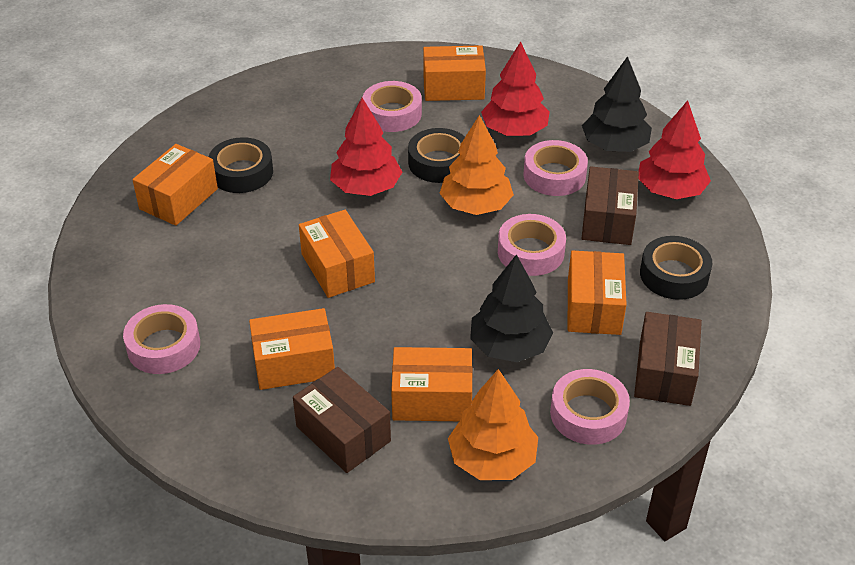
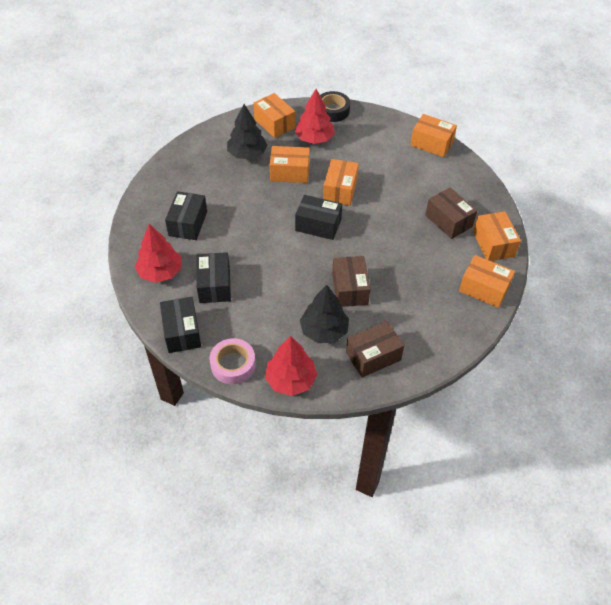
black box: 0 -> 4
black tape: 3 -> 1
orange tree: 2 -> 0
pink tape: 5 -> 1

